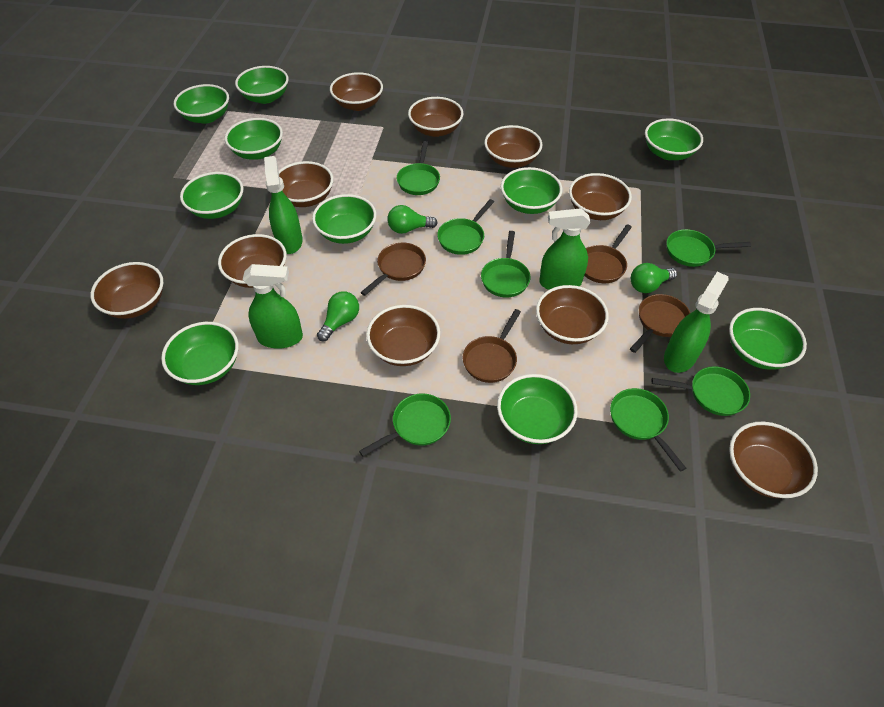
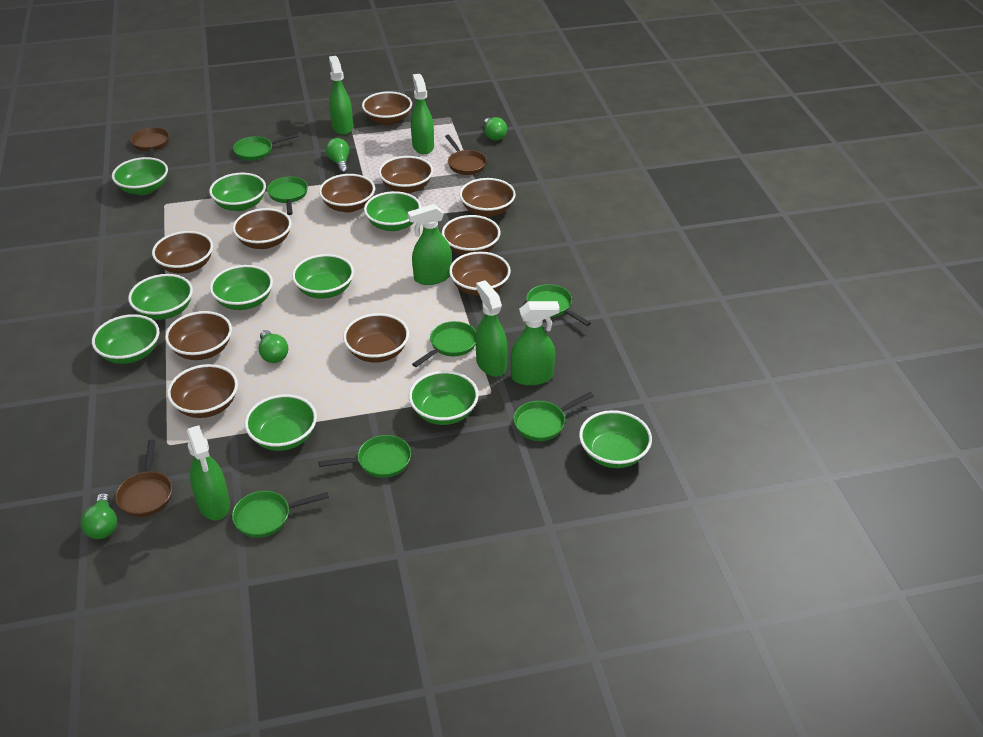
brown bowl: 10 -> 11
brown pan: 4 -> 3
green light bulb: 3 -> 4
green spray bottle: 4 -> 6

